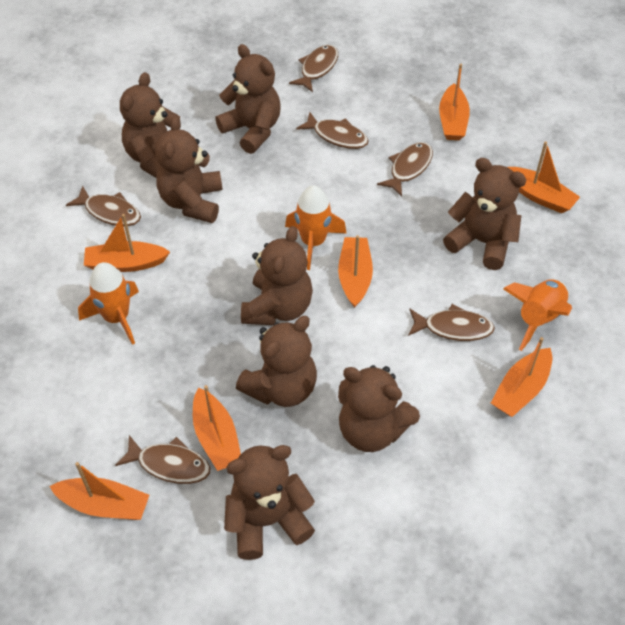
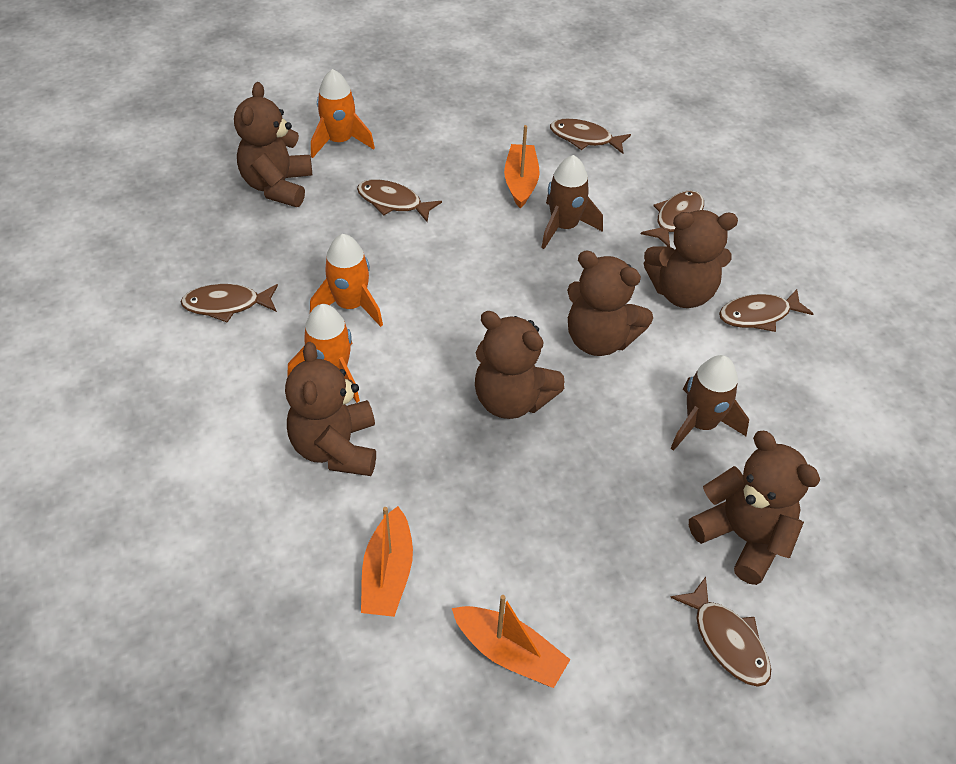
brown rocket: 0 -> 2
brown teddy bear: 8 -> 6
orange boat: 7 -> 3

